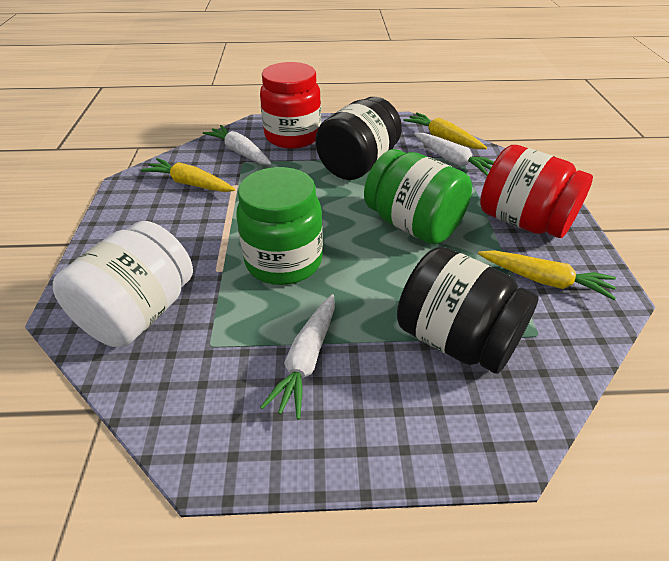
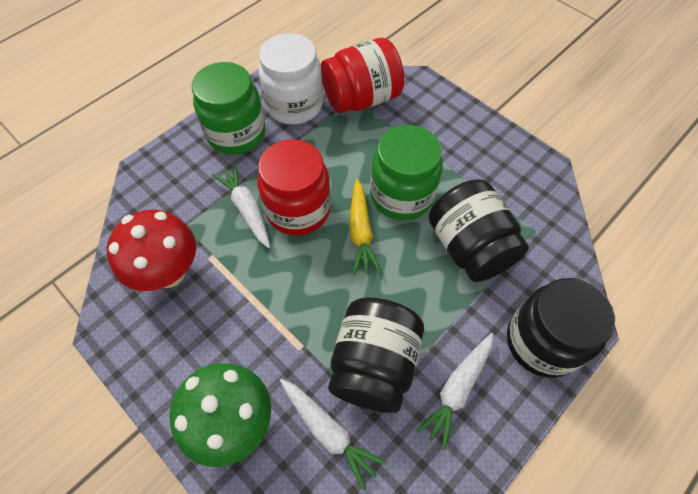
black jar: 2 -> 3
green mushroom: 0 -> 1
red mushroom: 0 -> 1
yellow carrot: 3 -> 1

